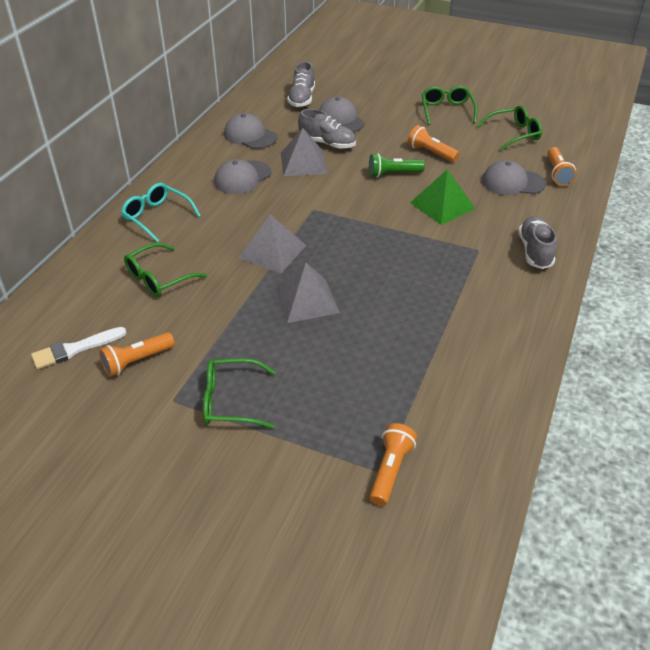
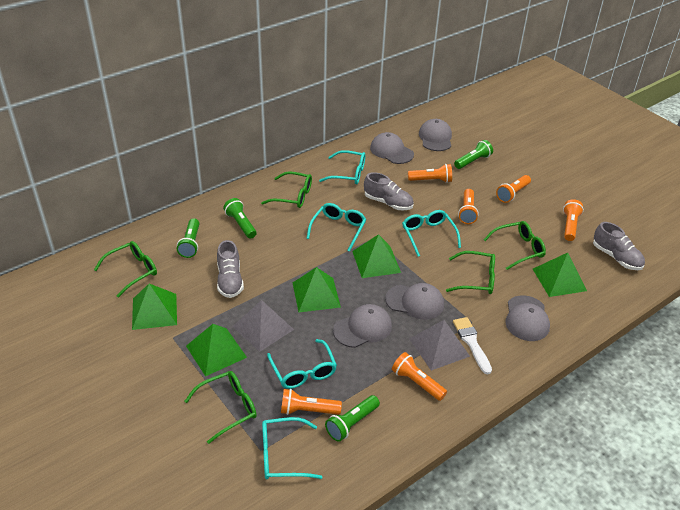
green flashlight: 1 -> 4
green glasses: 4 -> 5
green pyramid: 1 -> 5
grey cap: 4 -> 5
grey pyramid: 3 -> 2
orange flashlight: 4 -> 6
turquoise glasses: 1 -> 5

